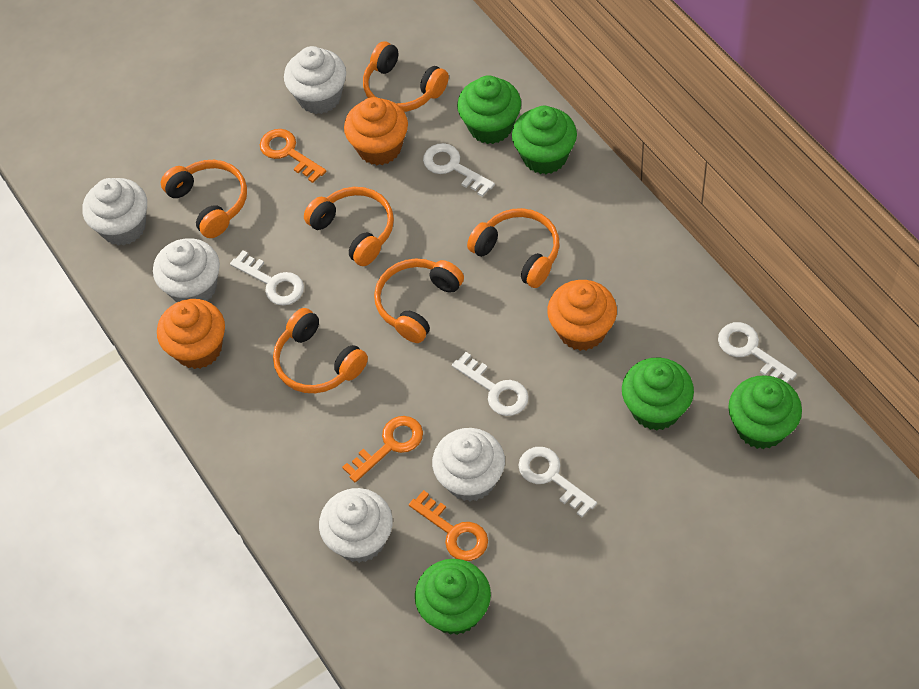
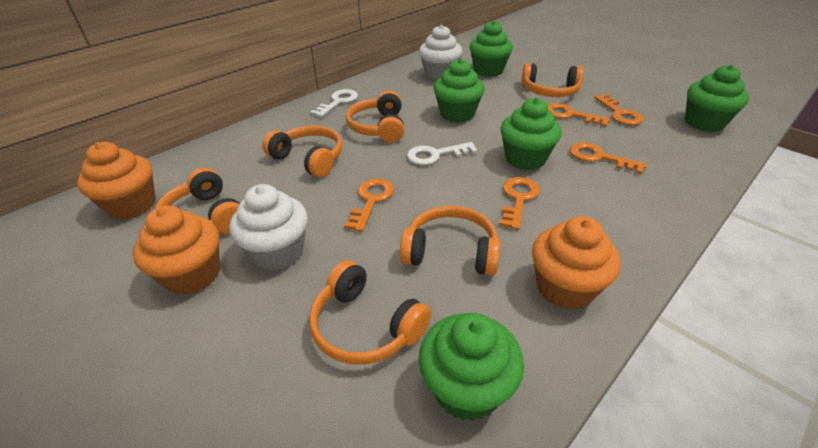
orange key: 3 -> 5
white cupcake: 5 -> 2
white key: 5 -> 2

